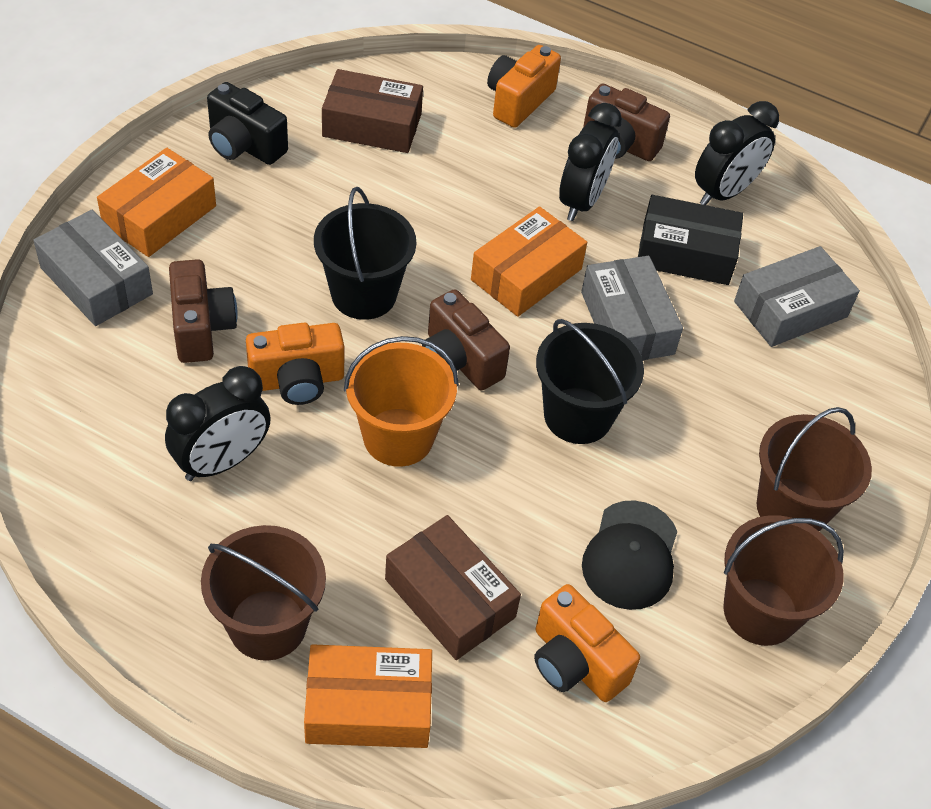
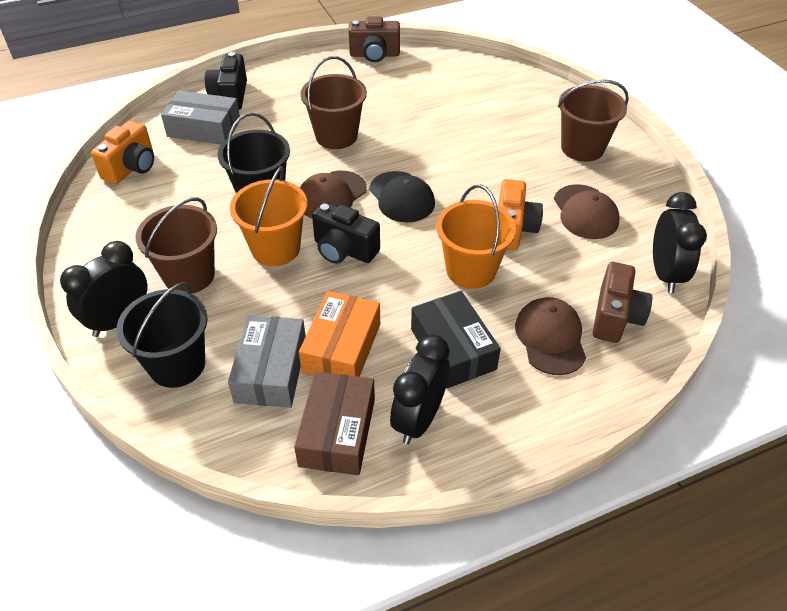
black camera: 1 -> 2
brown box: 2 -> 1
brown camera: 3 -> 2
brown cap: 0 -> 3
grey box: 3 -> 2
orange box: 3 -> 1
orange bucket: 1 -> 2
orange camera: 3 -> 2

